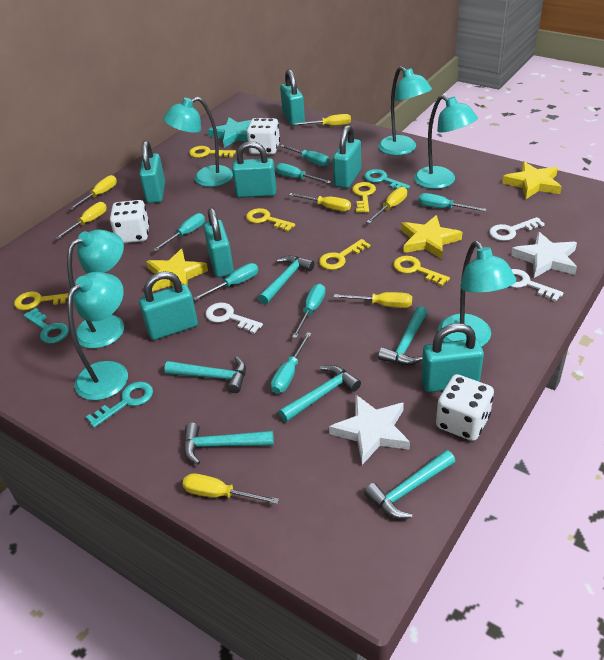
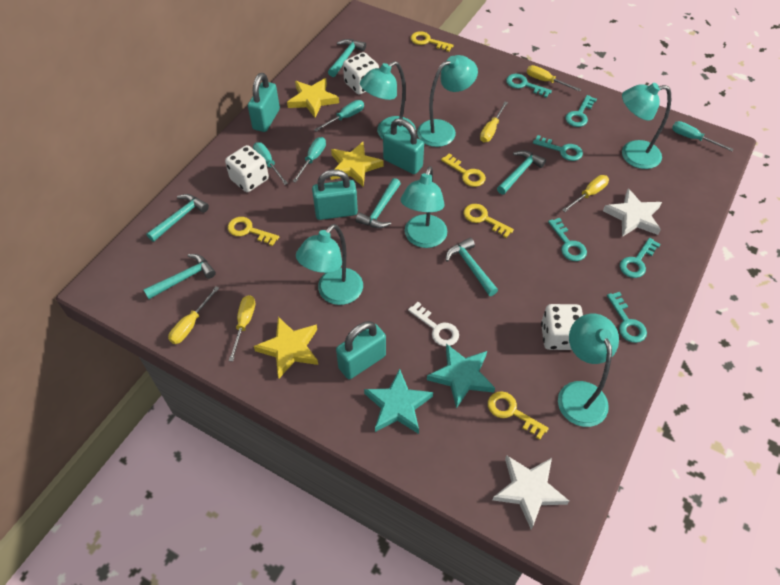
turquoise key: 3 -> 6
turquoise padlock: 7 -> 4
turquoise screwdriver: 7 -> 4
turquoise star: 1 -> 2
white key: 3 -> 1
yellow key: 6 -> 5
yellow screwdriver: 7 -> 5

